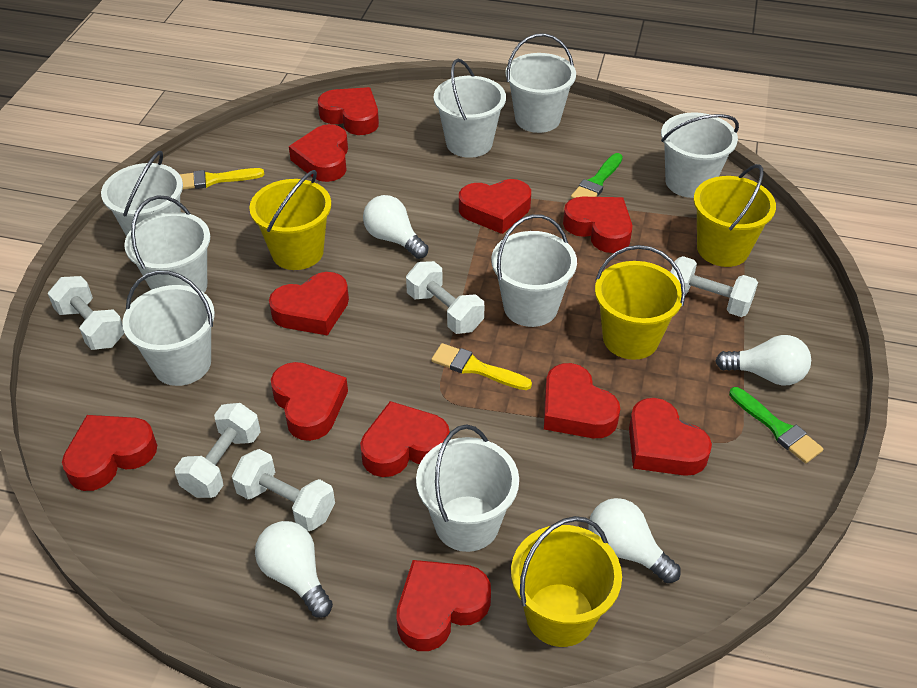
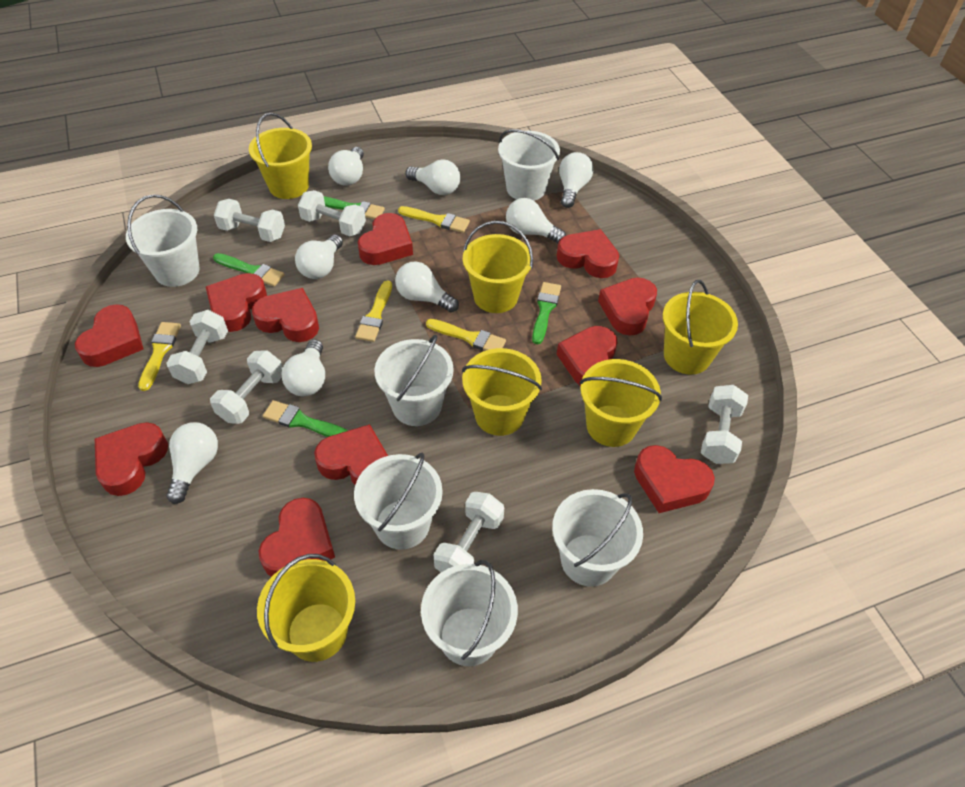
green brush: 2 -> 4
white bucket: 8 -> 6
white dumbbell: 5 -> 6
white light bulb: 4 -> 8
yellow brush: 2 -> 4
yellow bucket: 4 -> 6

